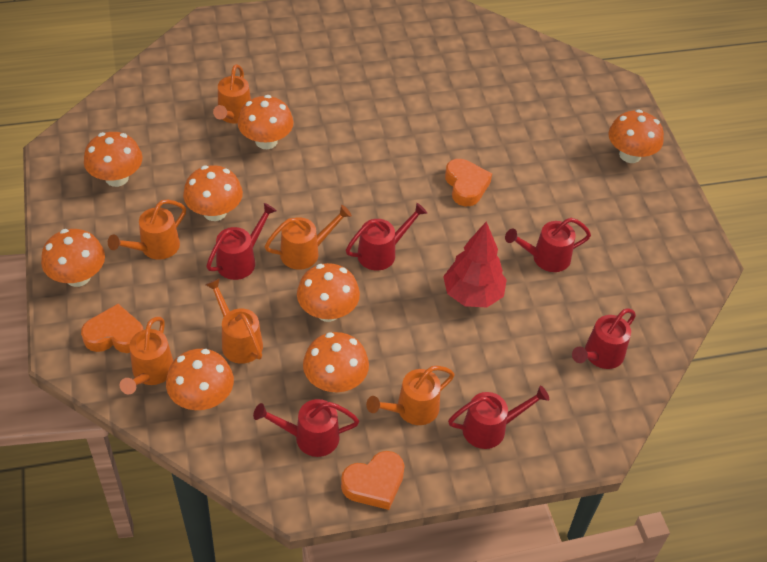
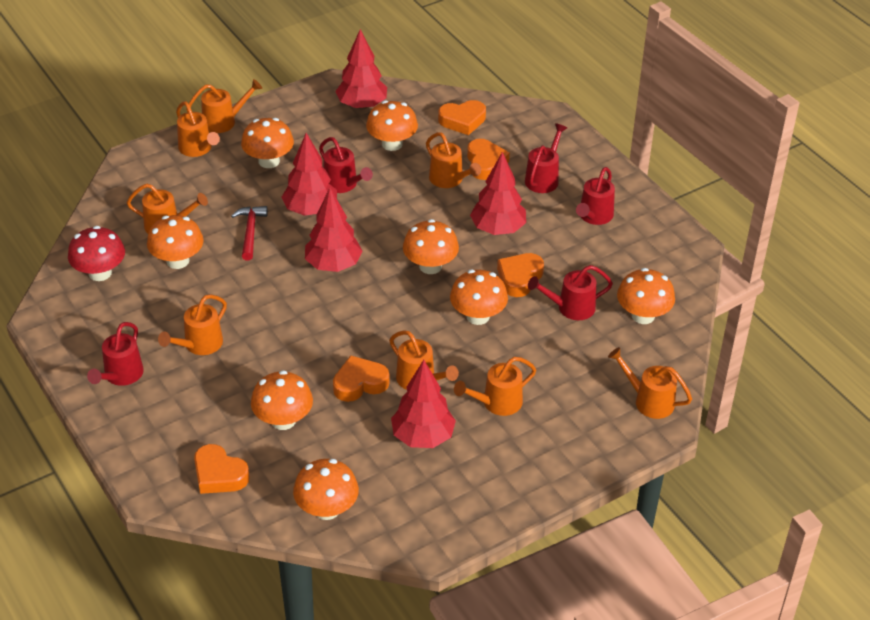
orange heart: 3 -> 5
orange watering can: 6 -> 8
red hammer: 0 -> 1
red mushroom: 0 -> 1
red tree: 1 -> 5
red watering can: 6 -> 5

